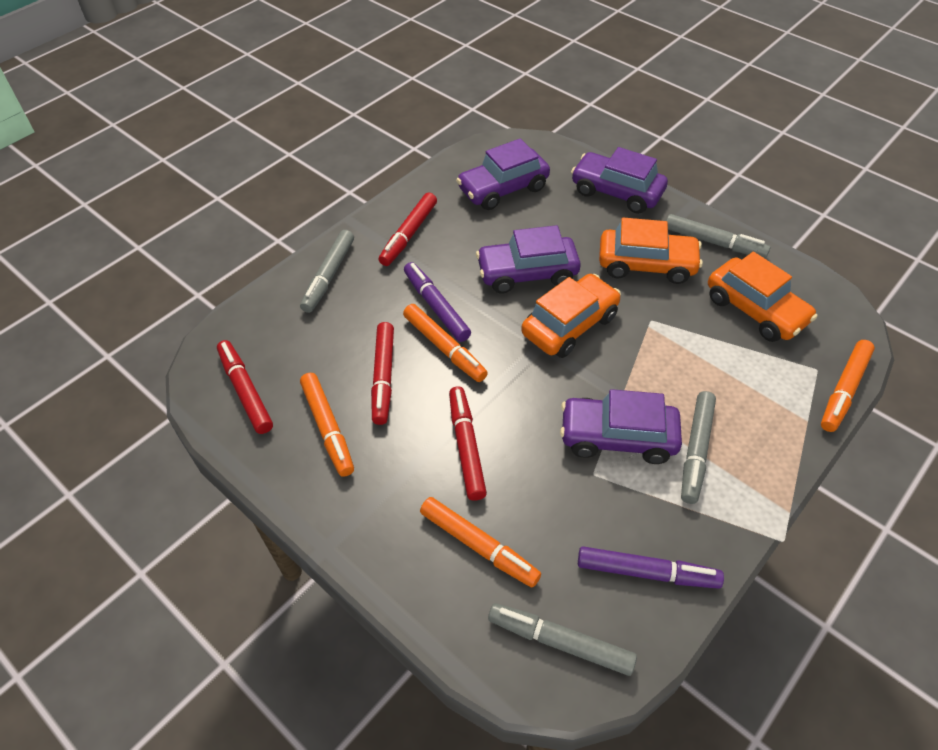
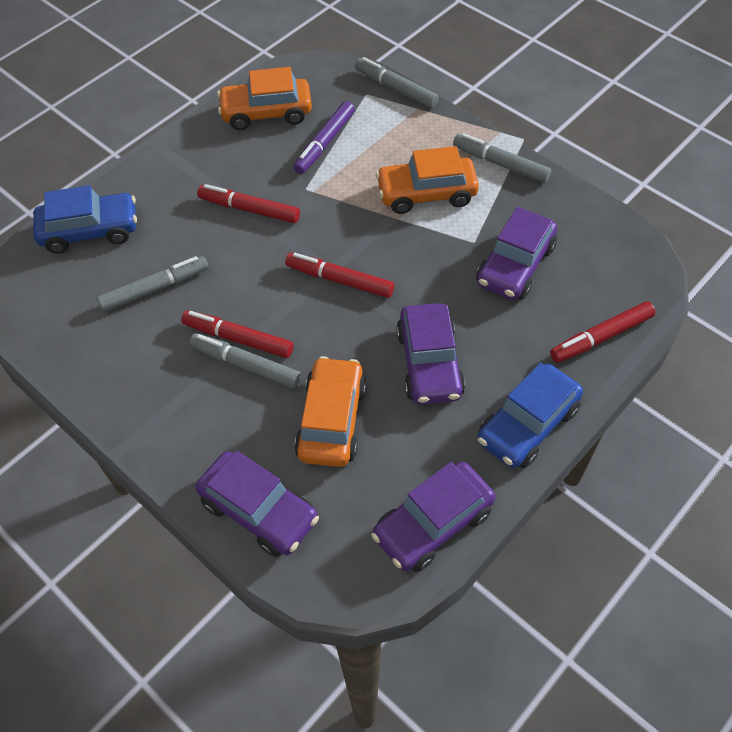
blue car: 0 -> 2
orange marker: 4 -> 0
purple marker: 2 -> 1

